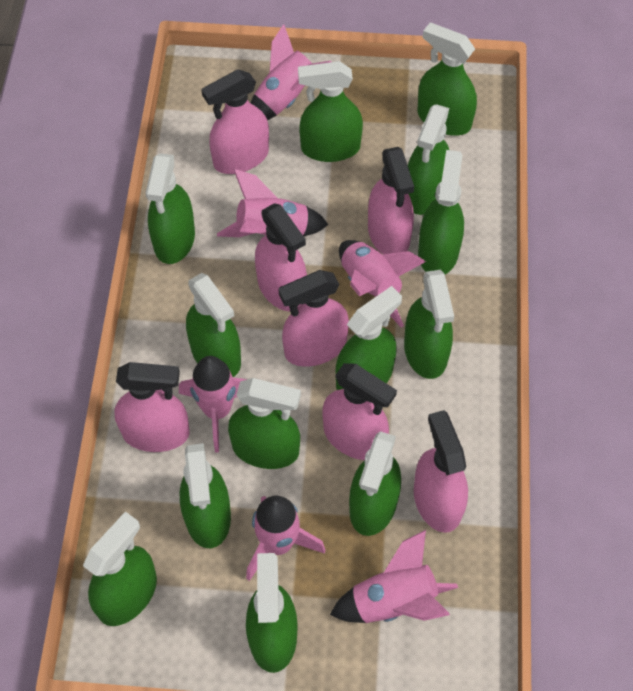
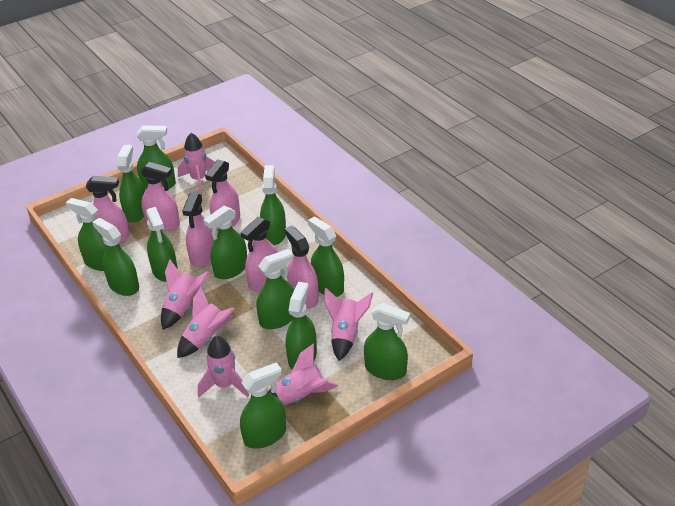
green spray bottle: 13 -> 12
pink spray bottle: 7 -> 6

